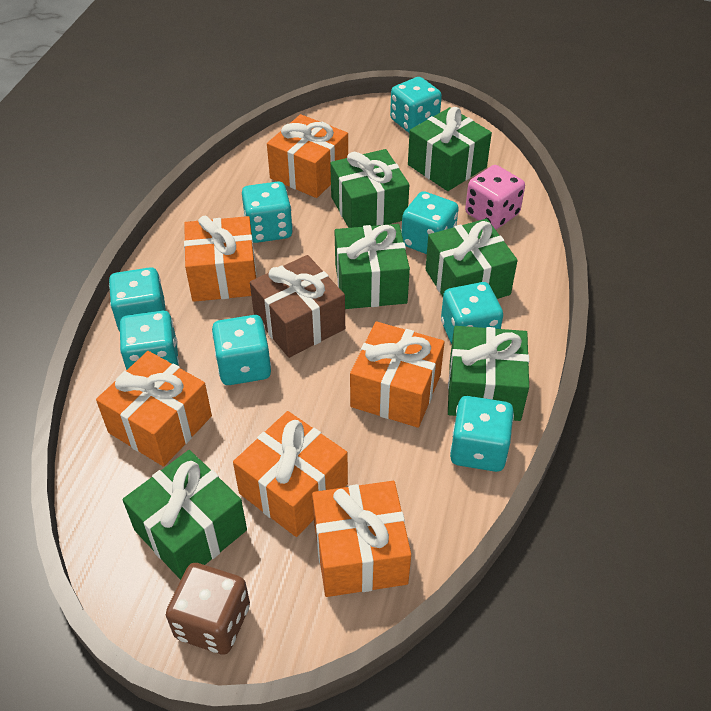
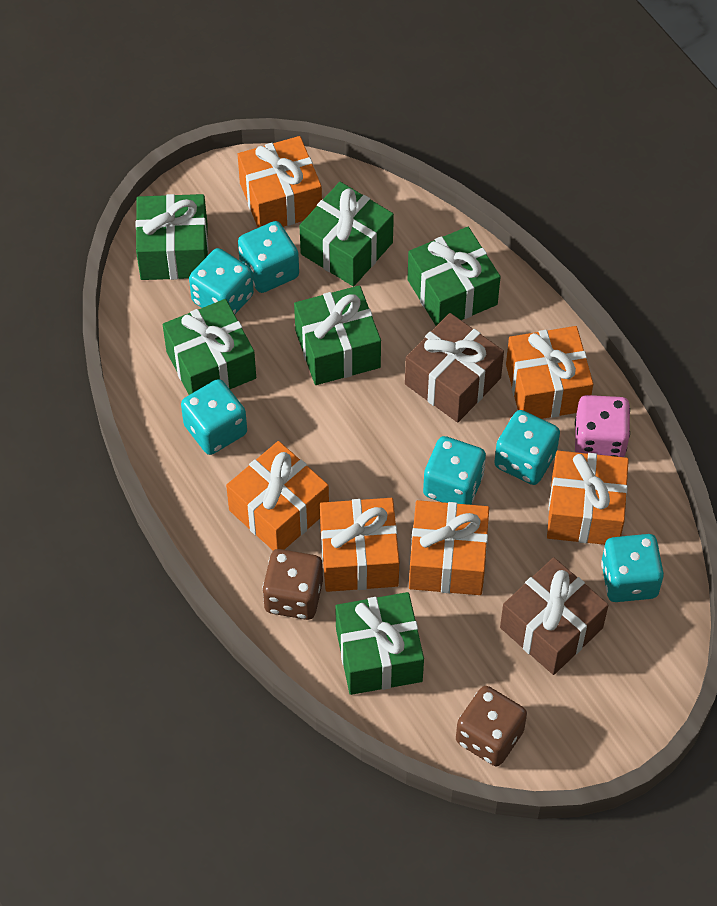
brown dice: 1 -> 2
brown gift: 1 -> 2
turquoise dice: 8 -> 6

